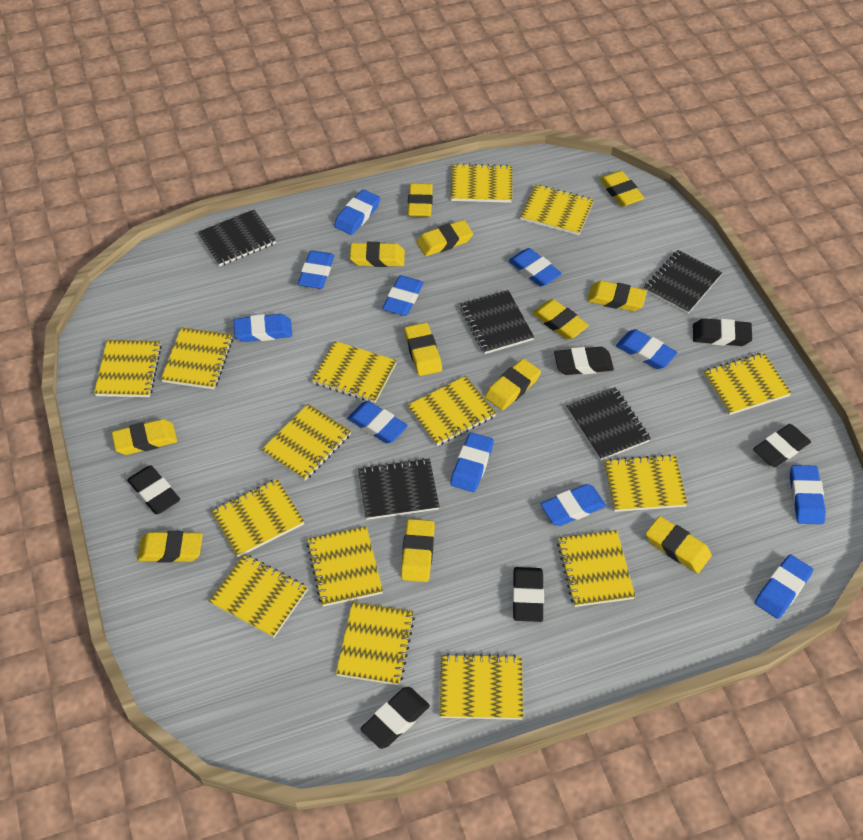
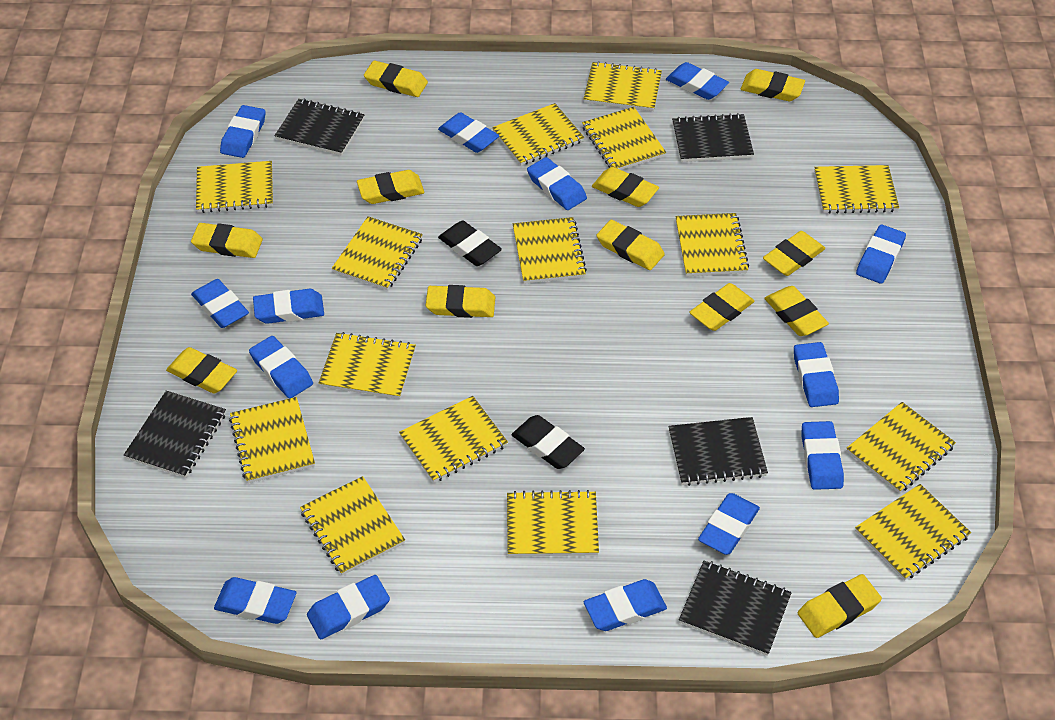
black eraser: 6 -> 2
blue eraser: 11 -> 14

